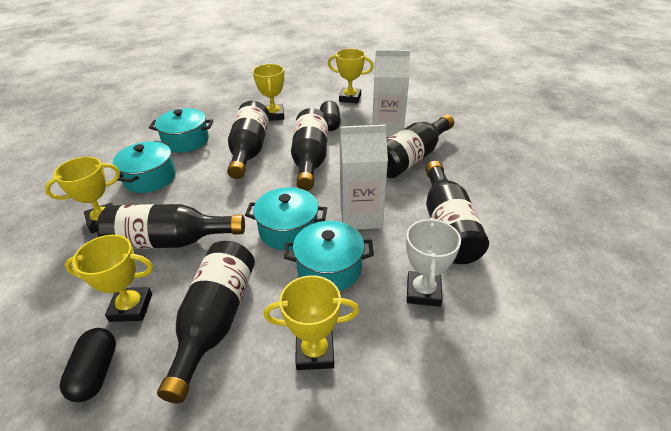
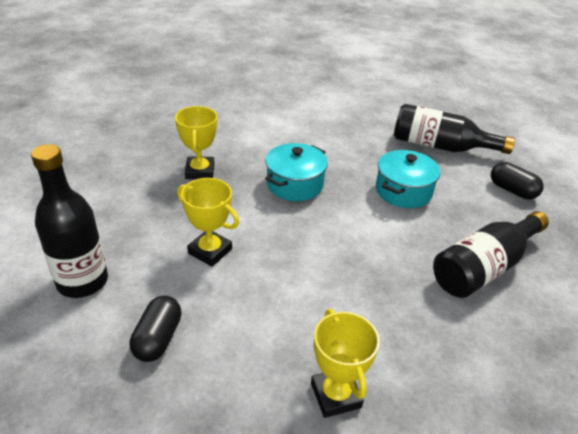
black bottle: 6 -> 3
turquoise pot: 4 -> 2
white carton: 2 -> 0
white trophy: 1 -> 0
yellow trophy: 5 -> 3

